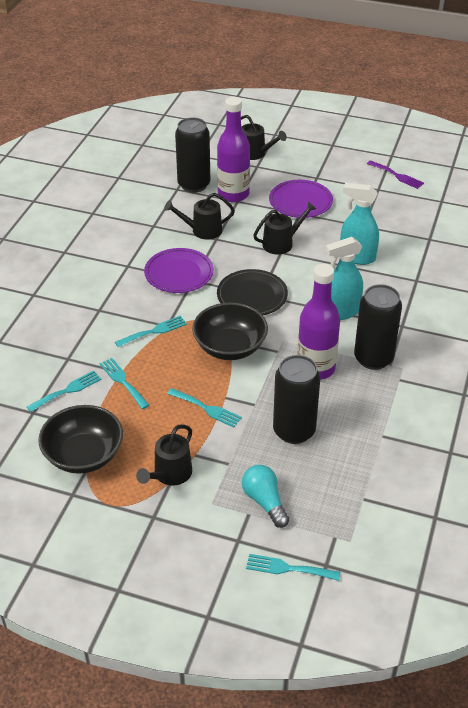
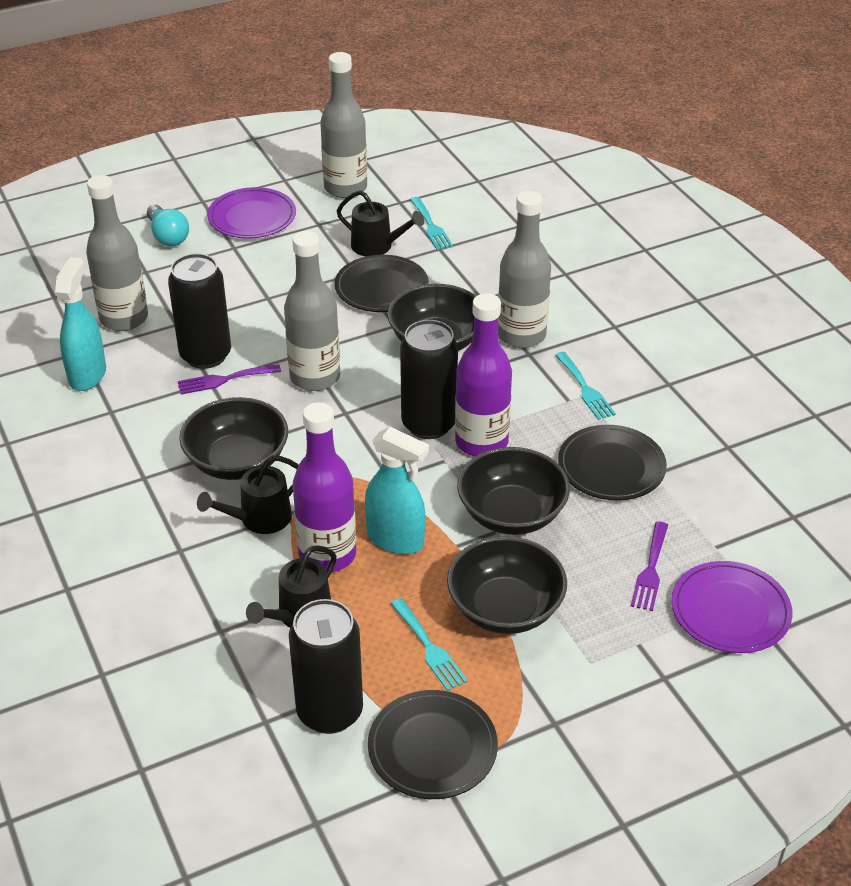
black bowl: 2 -> 4
black plate: 1 -> 3
black watering can: 4 -> 3
grey bottle: 0 -> 4
purple fork: 1 -> 2
turquoise fork: 5 -> 3

